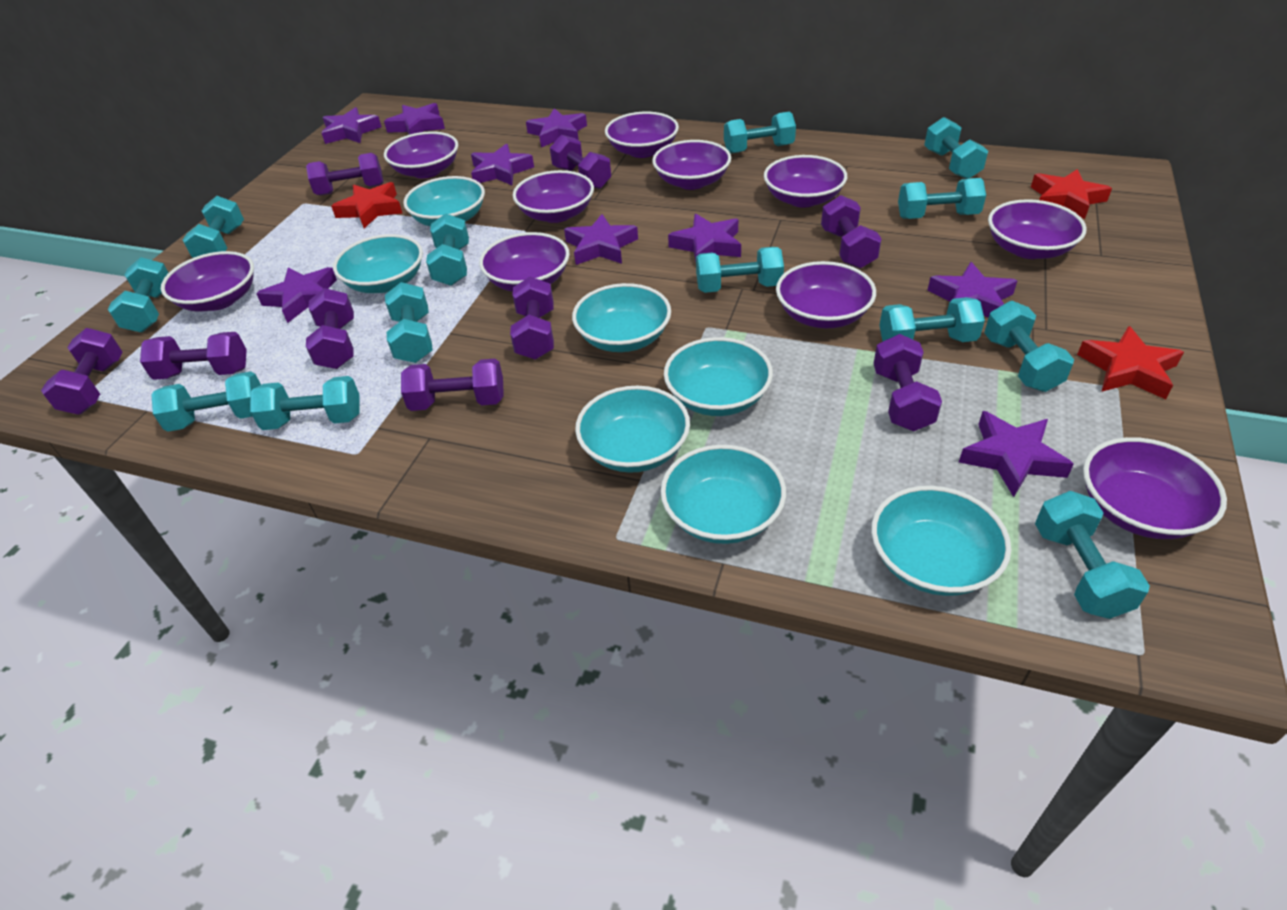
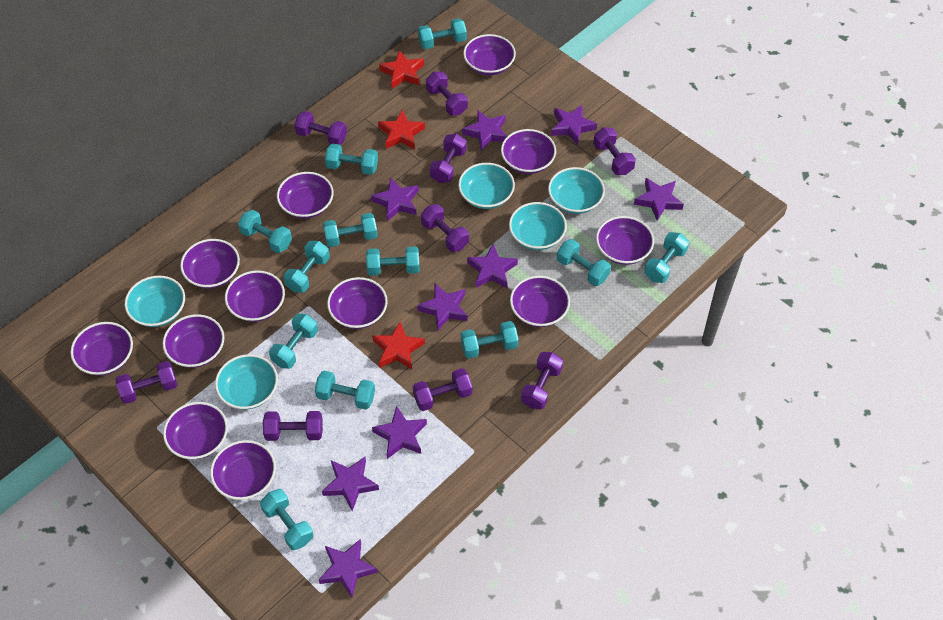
purple bowl: 10 -> 12
turquoise bowl: 7 -> 5
turquoise dumbbell: 13 -> 12

